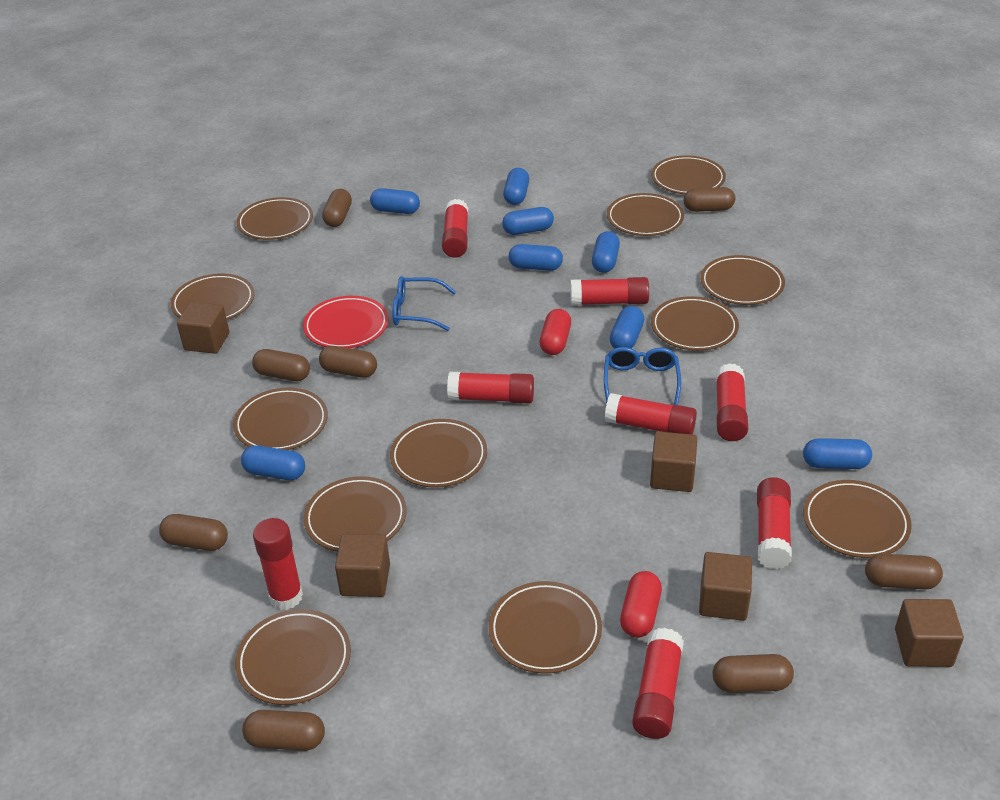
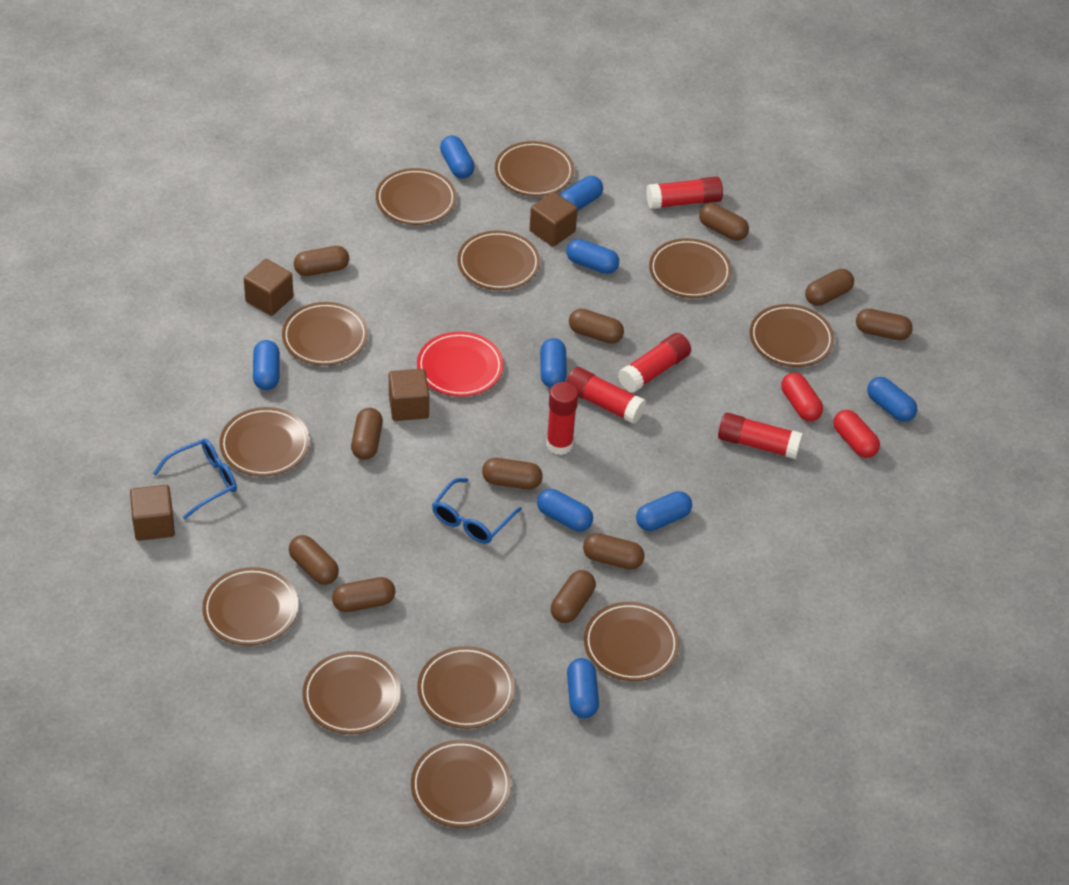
blue capsule: 8 -> 9
brown capsule: 8 -> 11
brown cube: 5 -> 4
red glue stick: 8 -> 5

